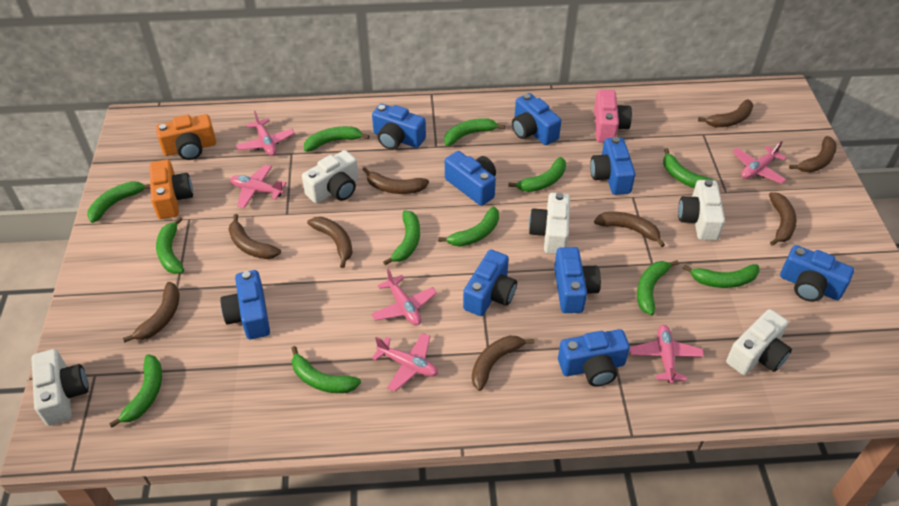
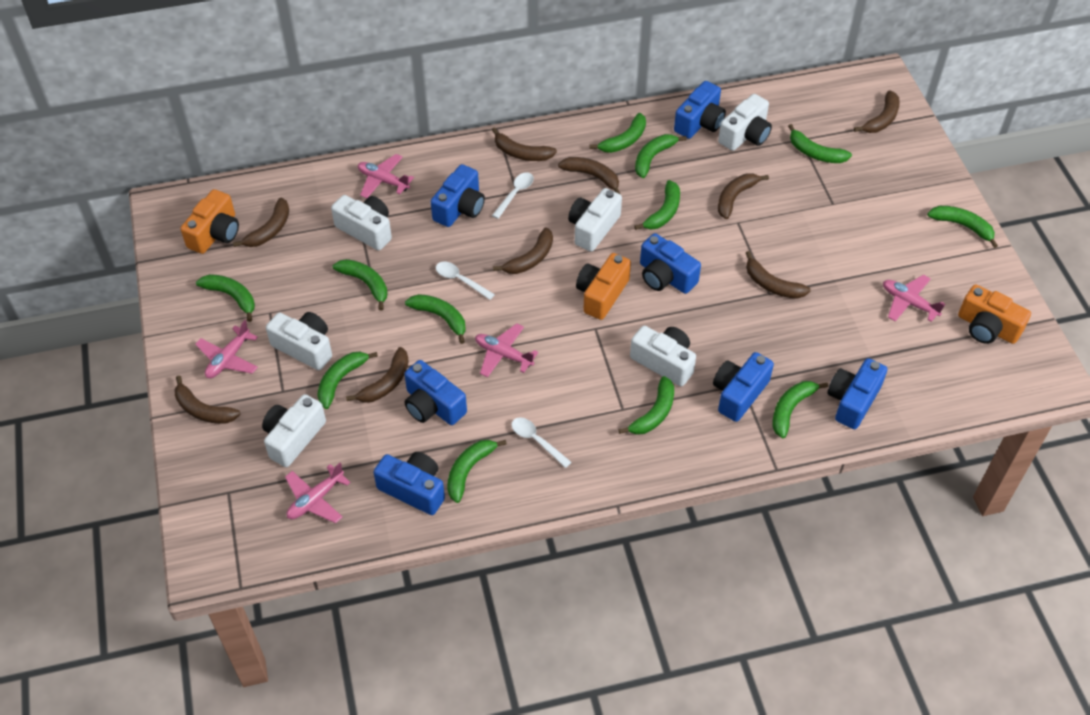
blue camera: 9 -> 7
orange camera: 2 -> 3
pink camera: 1 -> 0
pink plane: 6 -> 5
white camera: 5 -> 6
white spoon: 0 -> 3

